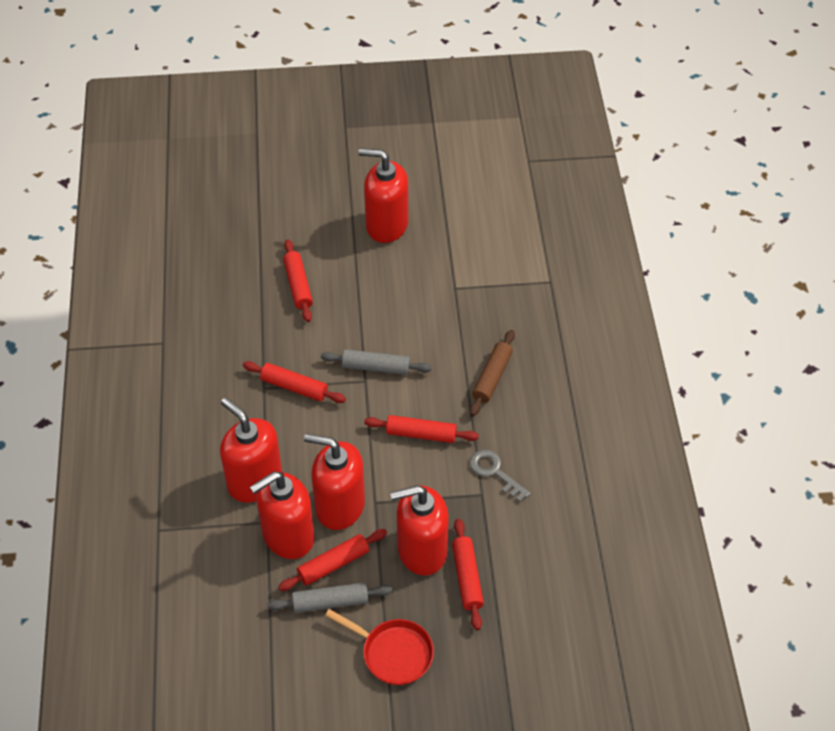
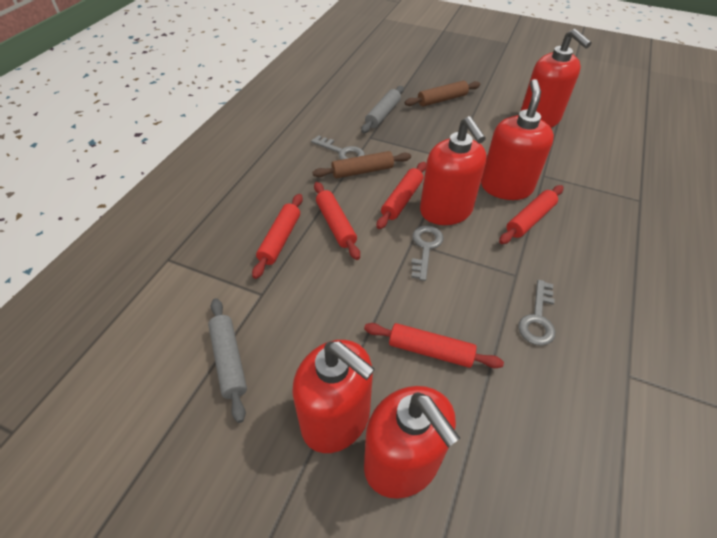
brown rolling pin: 1 -> 2
grey key: 1 -> 3
red pan: 1 -> 0

